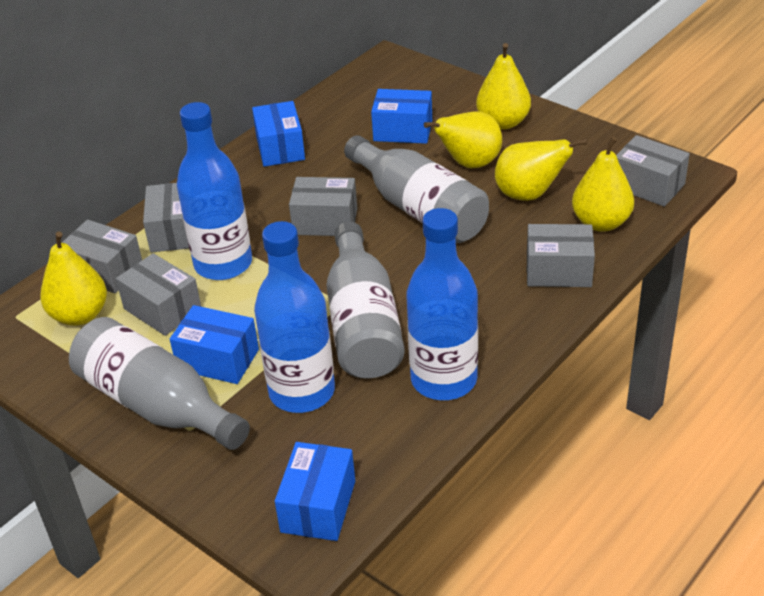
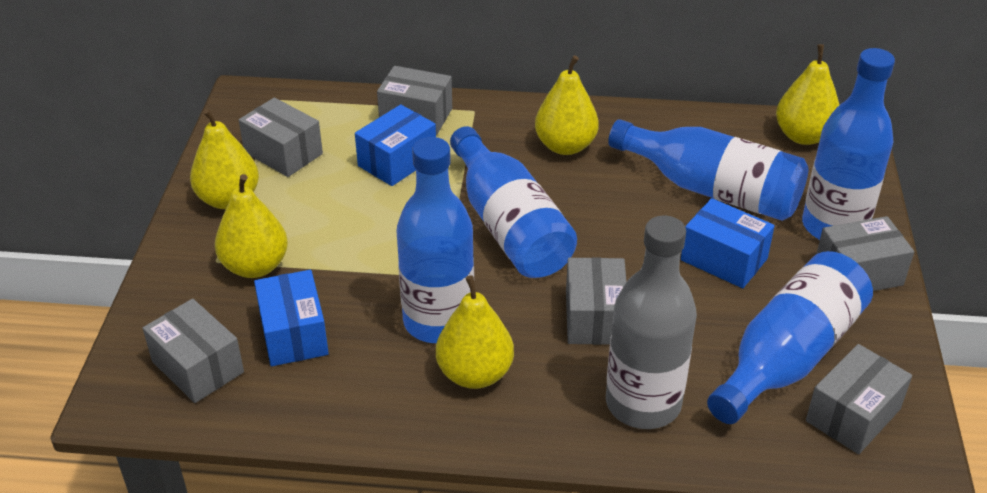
blue bottle: 3 -> 5
blue box: 4 -> 3
grey bottle: 3 -> 1

